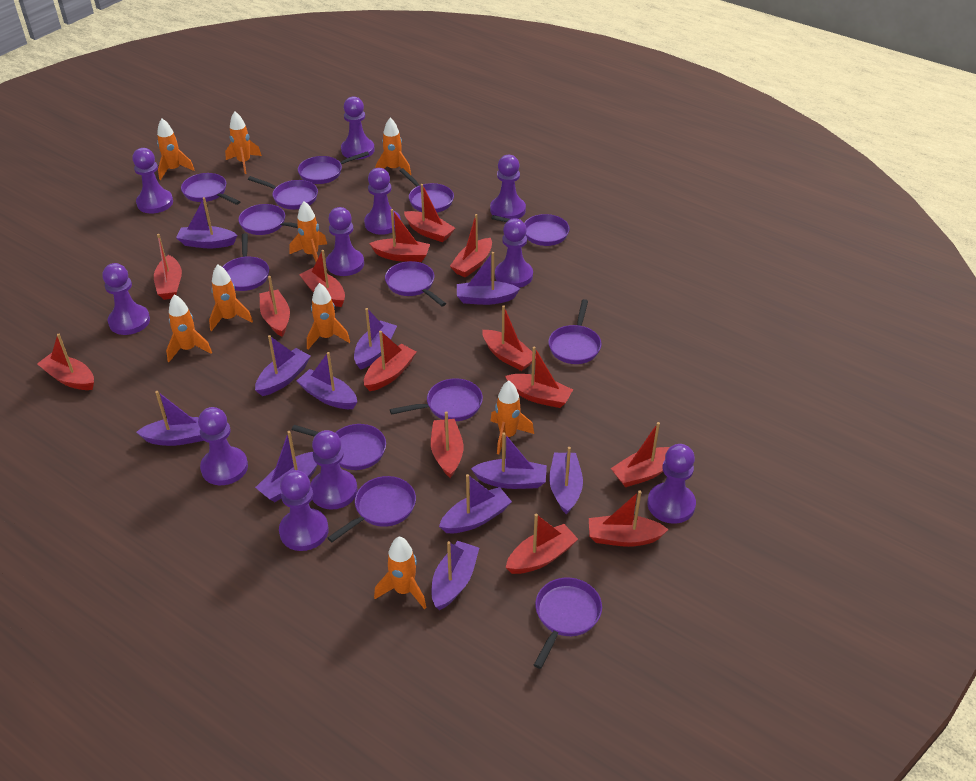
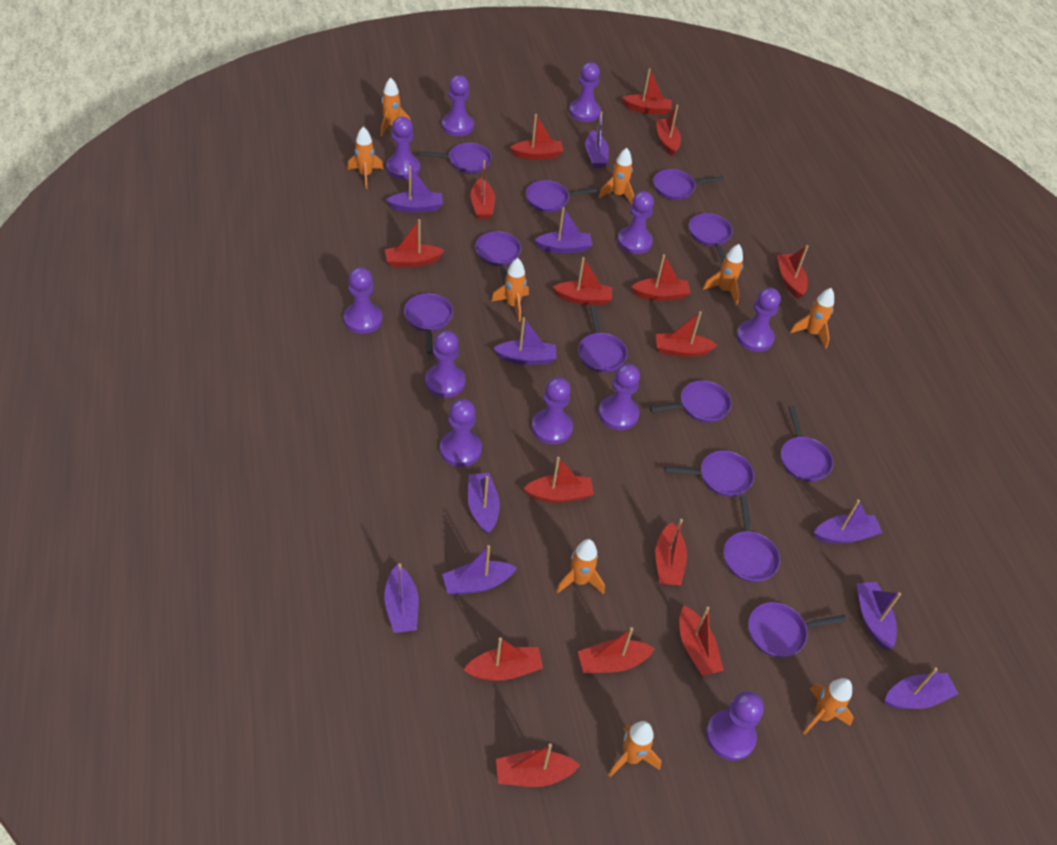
purple boat: 11 -> 10
purple pan: 13 -> 12
red boat: 14 -> 15

